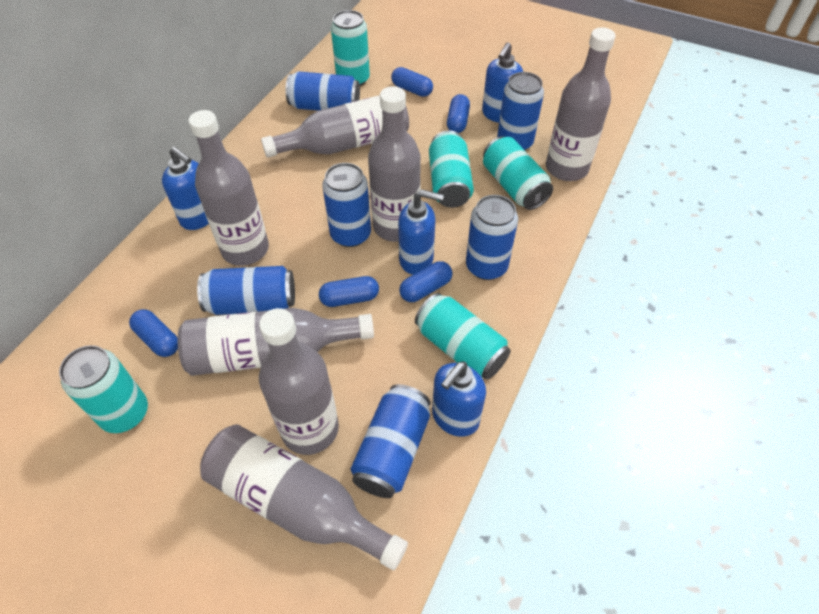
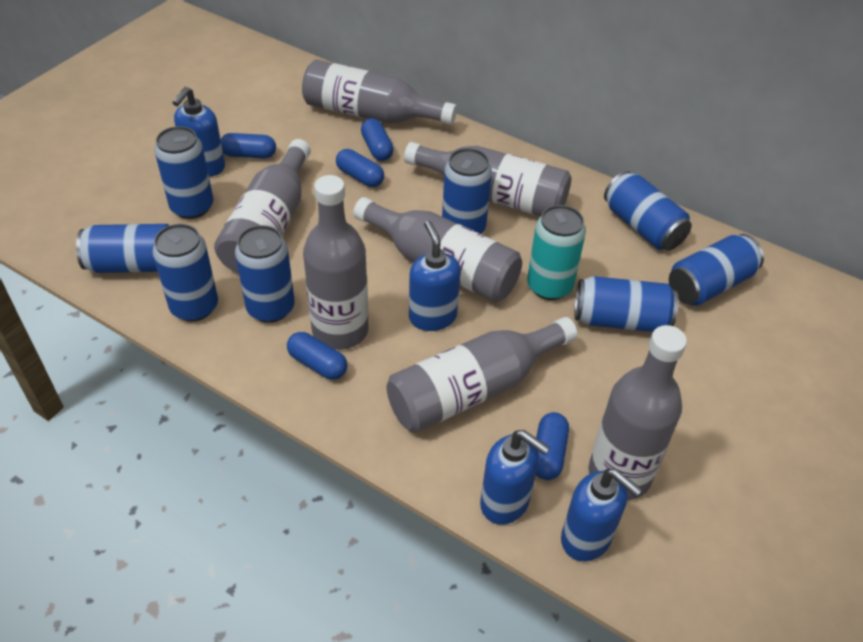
blue can: 6 -> 8
turquoise can: 5 -> 1

